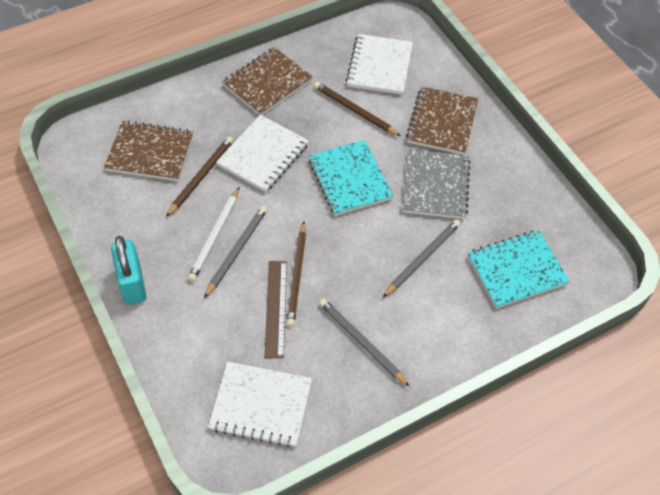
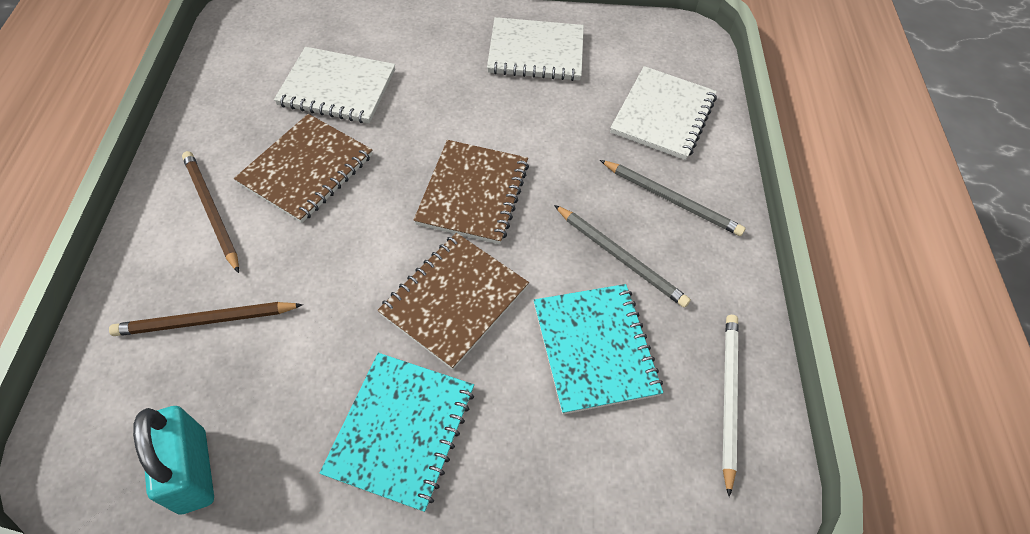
brown pencil: 3 -> 2
brown ruler: 1 -> 0
grey notebook: 1 -> 0
grey pencil: 3 -> 2

